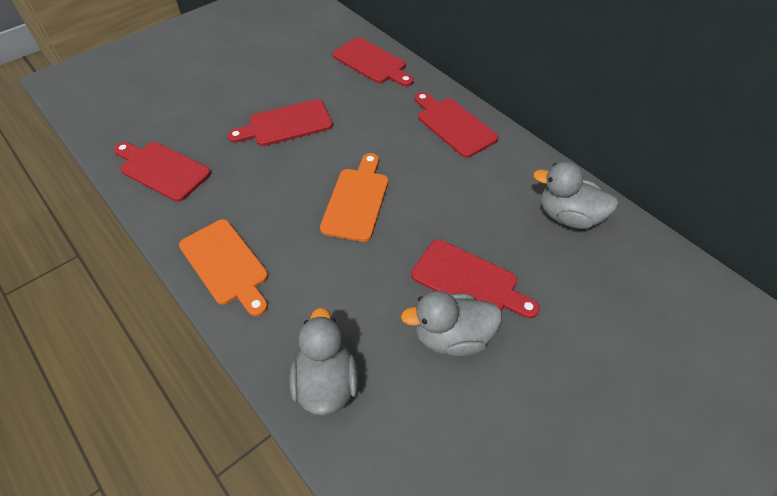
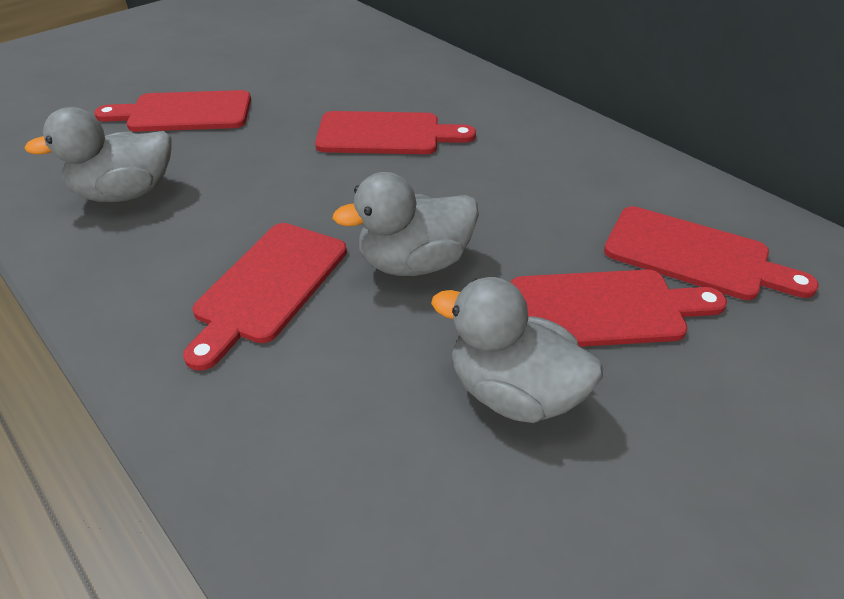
orange cutting board: 2 -> 0

